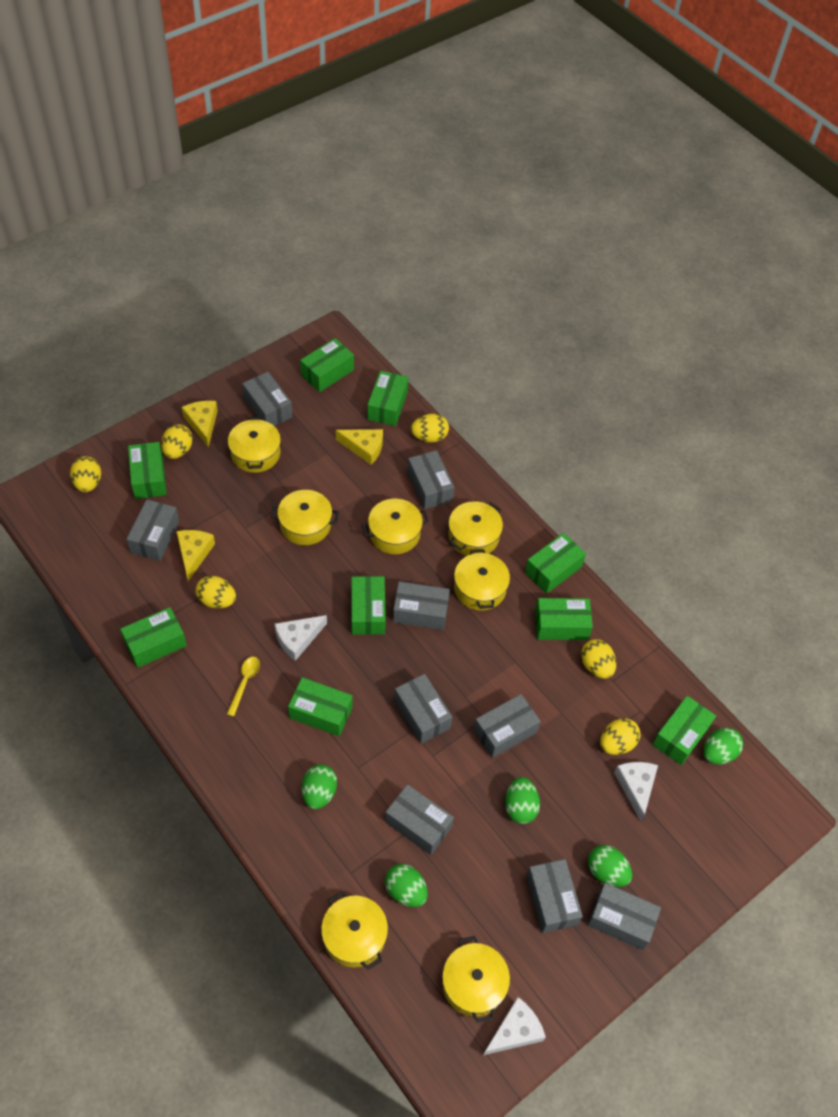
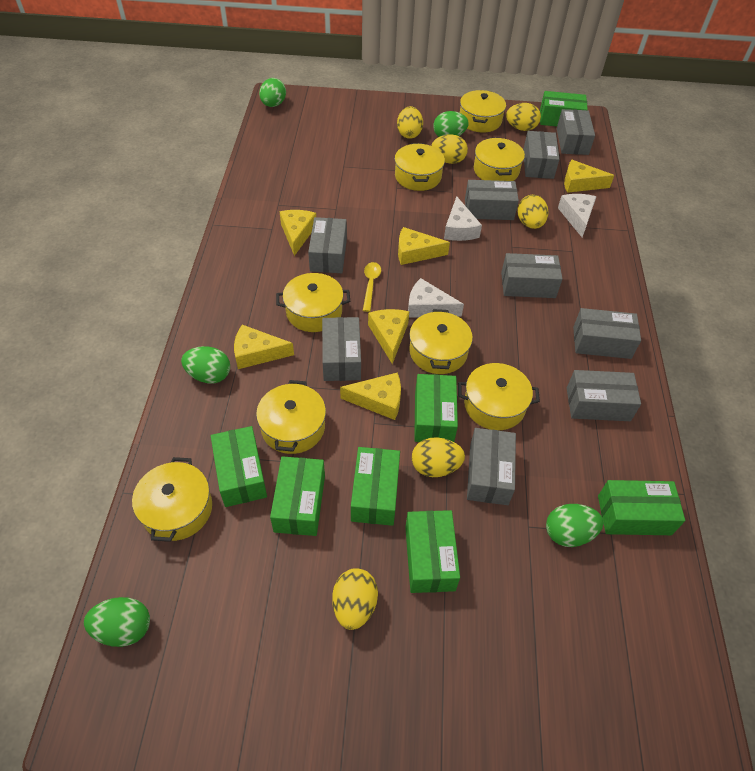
green box: 9 -> 7
yellow cheese: 3 -> 6
yellow pot: 7 -> 8

